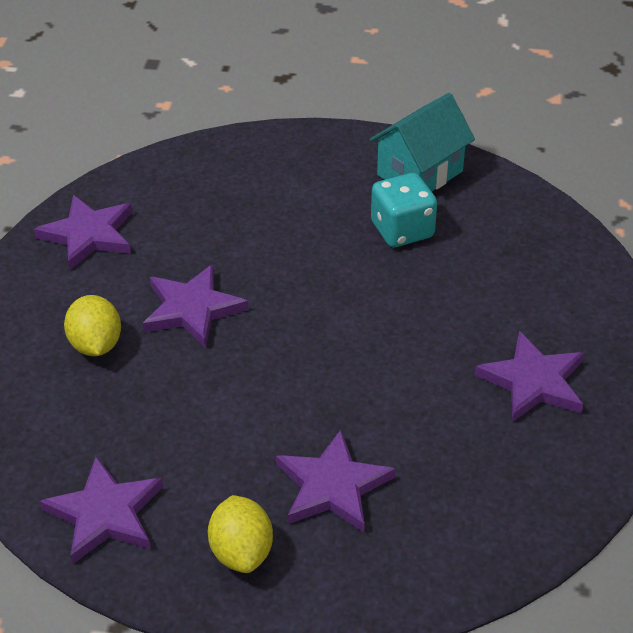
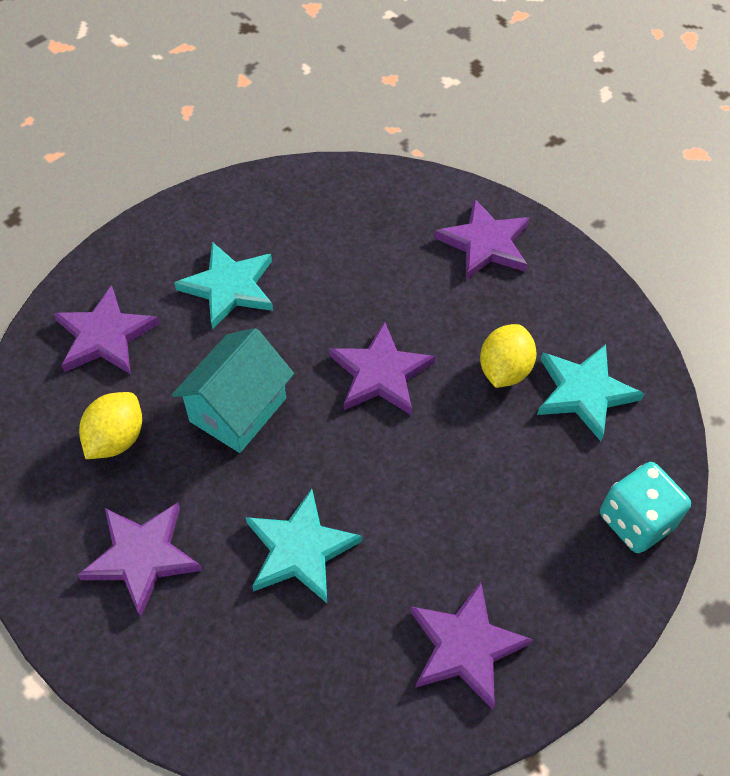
turquoise star: 0 -> 3

